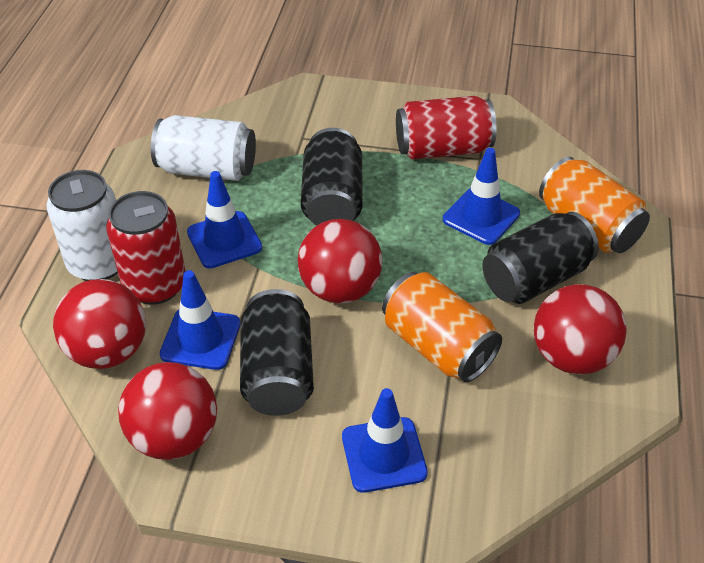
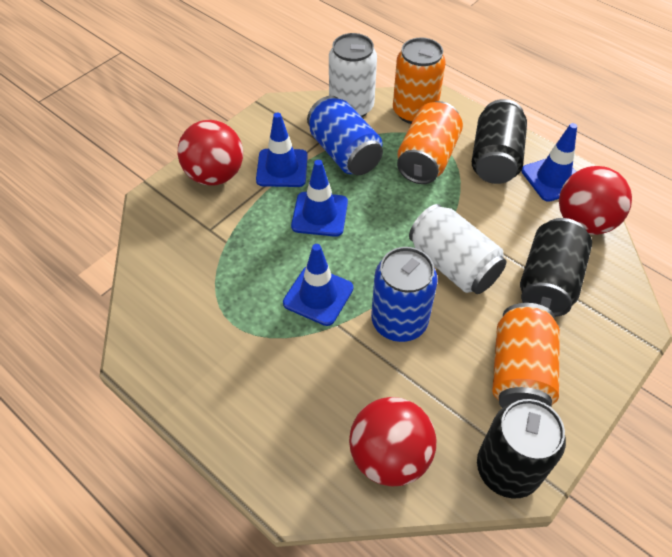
blue can: 0 -> 2
orange can: 2 -> 3
red ball: 4 -> 3
red can: 2 -> 0

